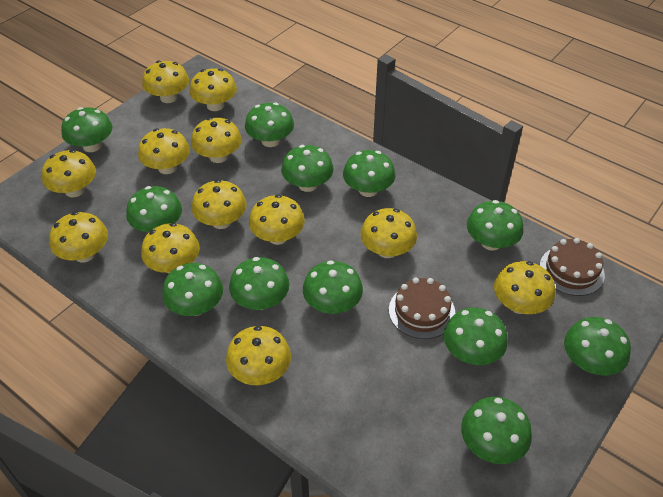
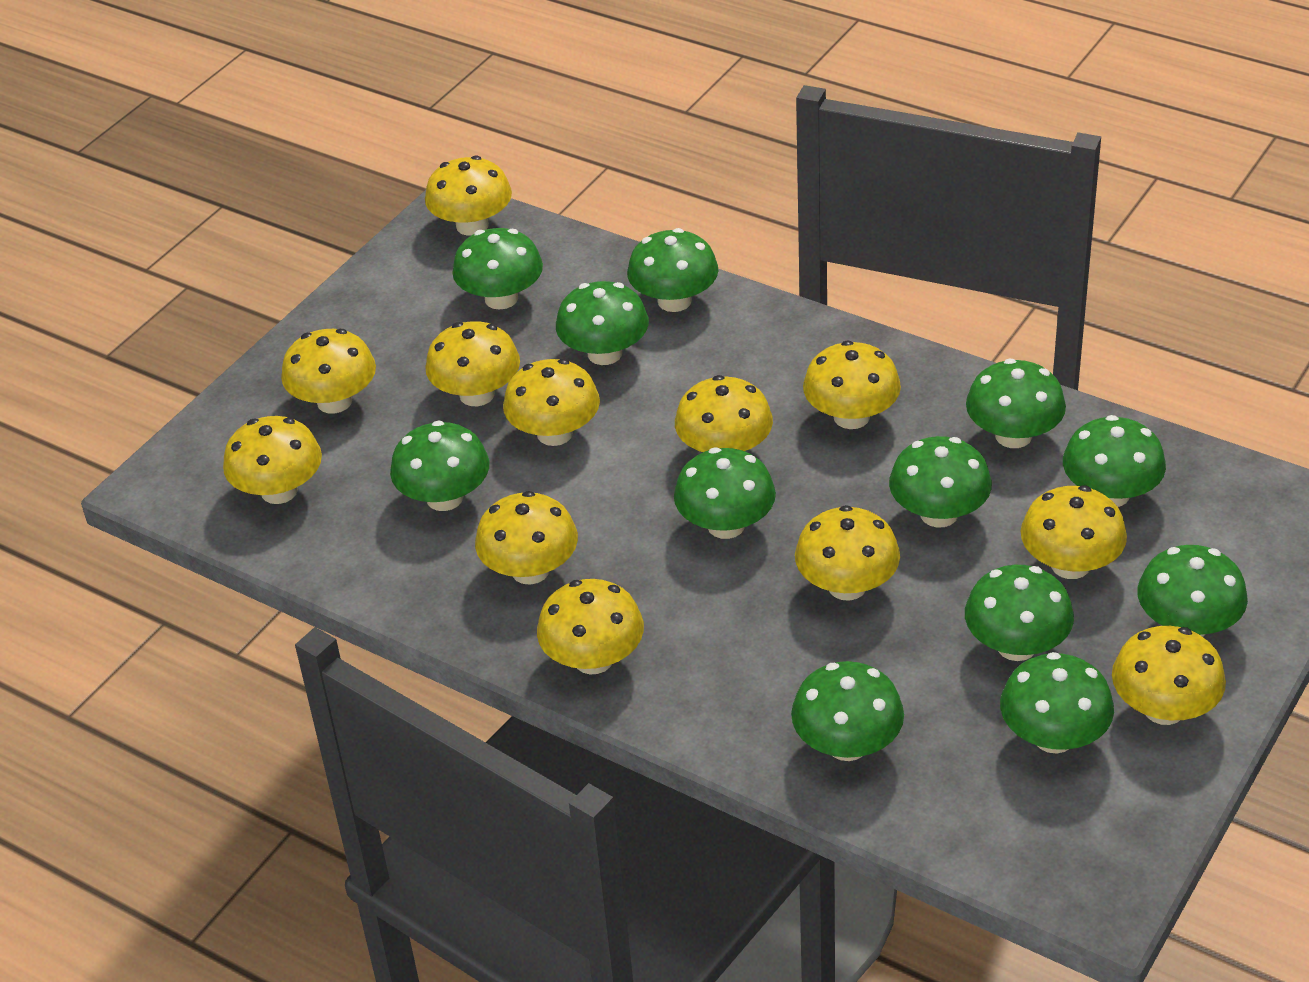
brown cake: 2 -> 0

